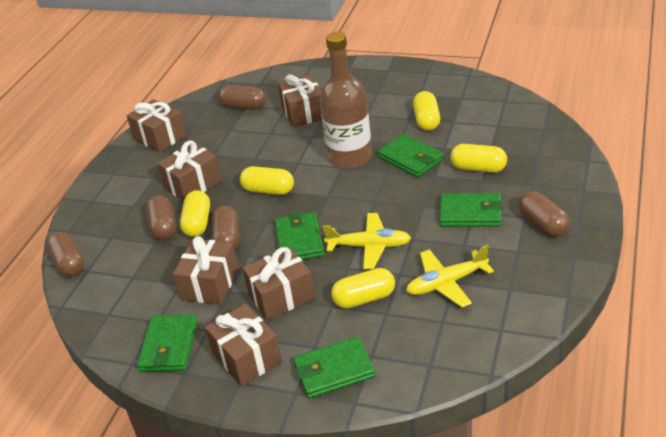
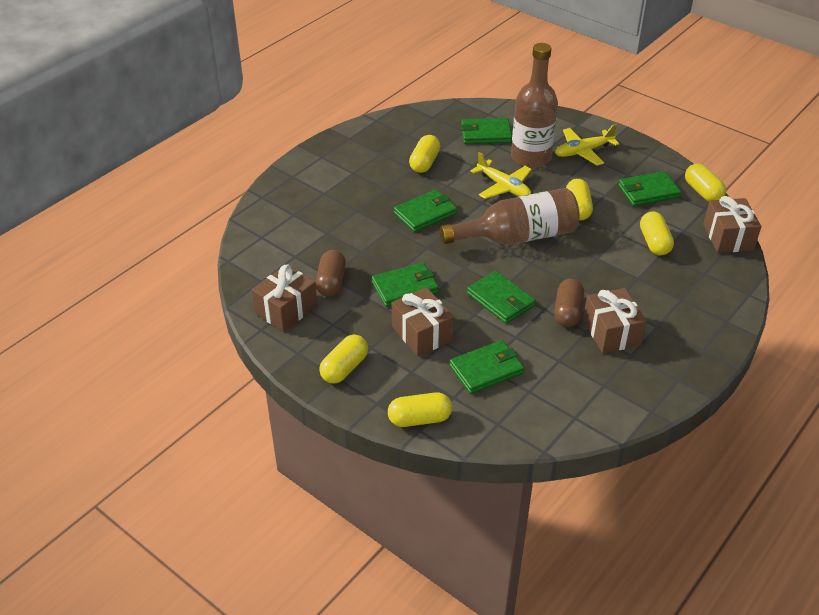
brown bottle: 1 -> 2
brown capsule: 5 -> 2
brown gift: 6 -> 4
green wallet: 5 -> 6
yellow capsule: 5 -> 6

